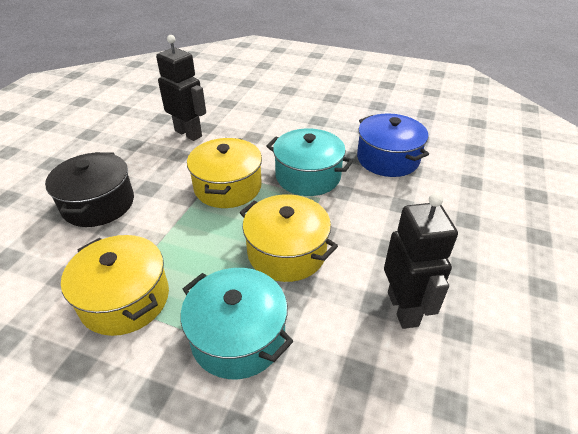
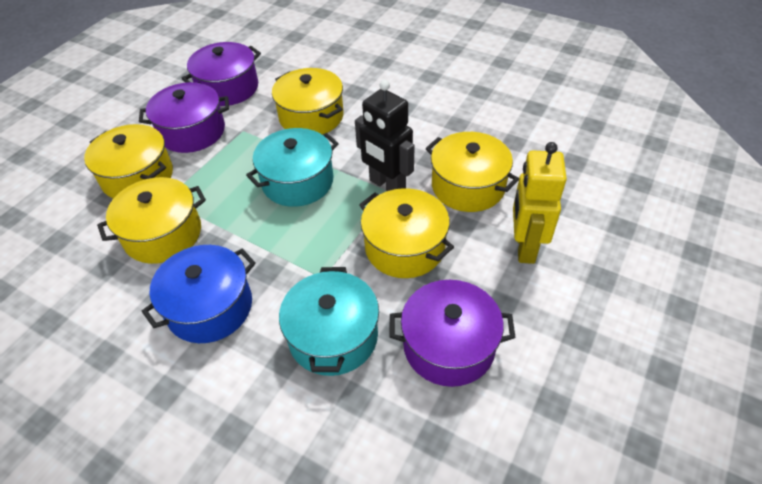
black pot: 1 -> 0
black robot: 2 -> 1
purple pot: 0 -> 3
yellow pot: 3 -> 5
yellow robot: 0 -> 1

